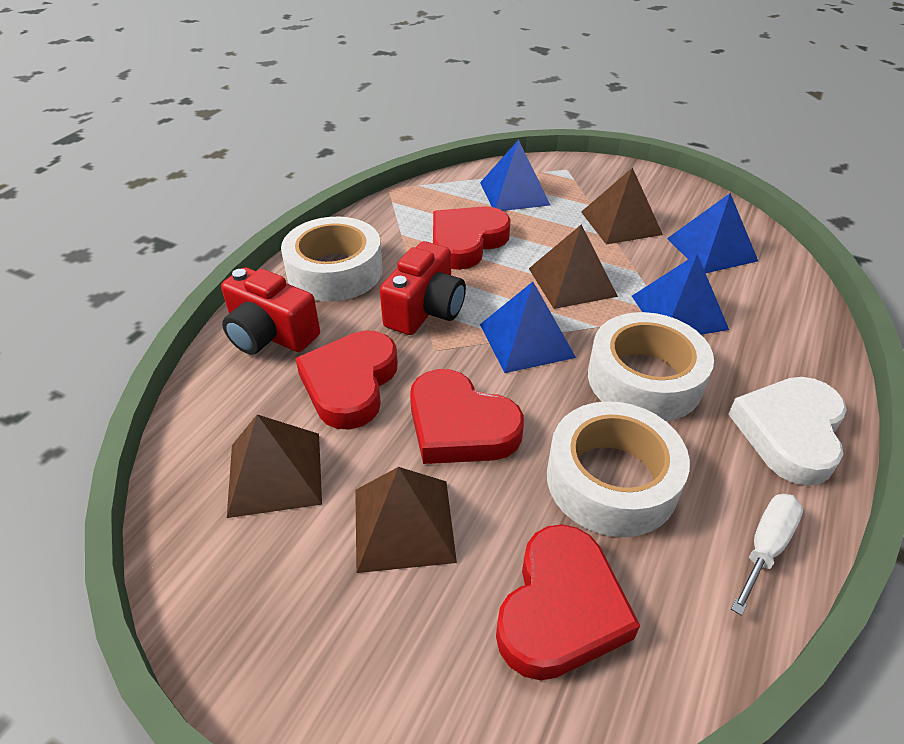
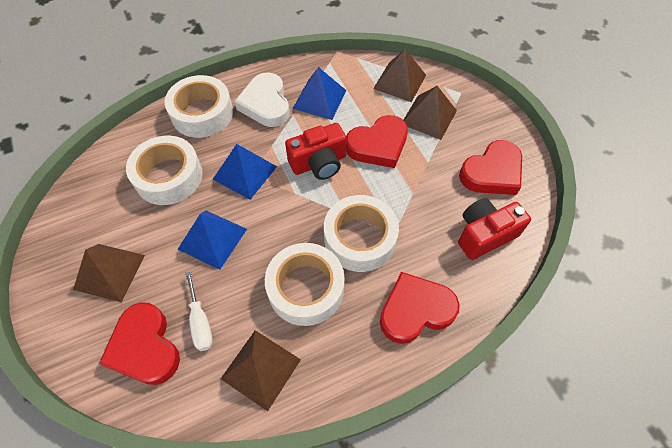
blue pyramid: 4 -> 3
white tape: 3 -> 4

